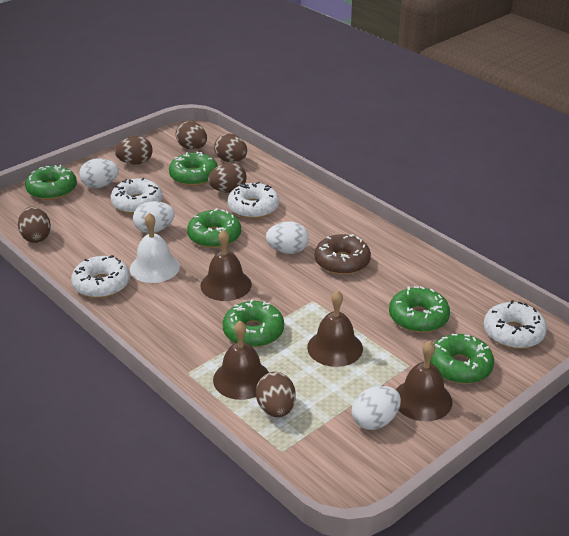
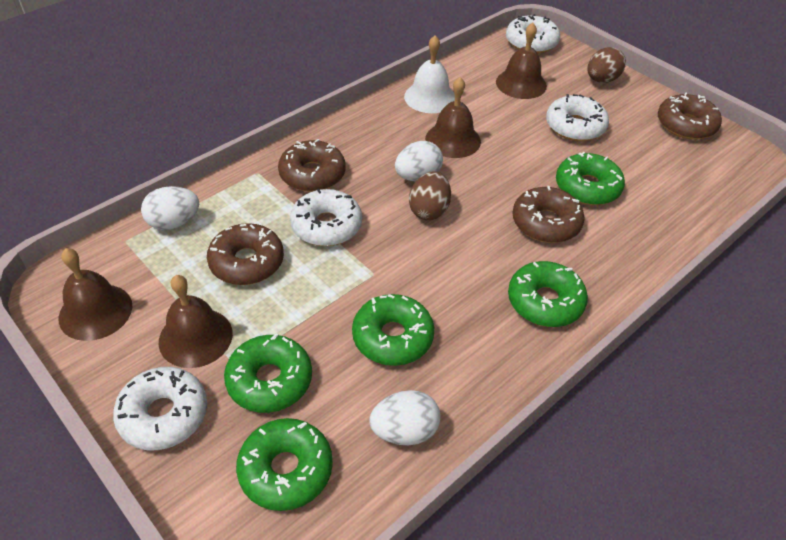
brown donut: 1 -> 4
brown egg: 6 -> 2
green donut: 6 -> 5
white egg: 4 -> 3

